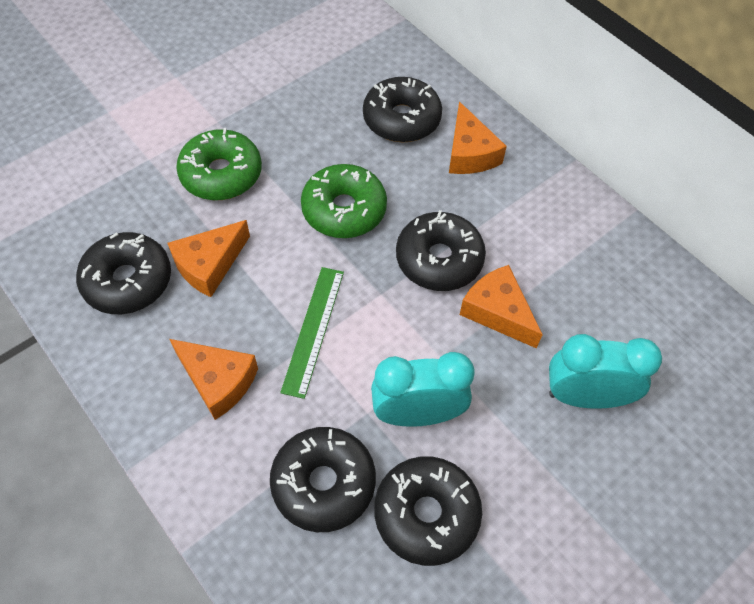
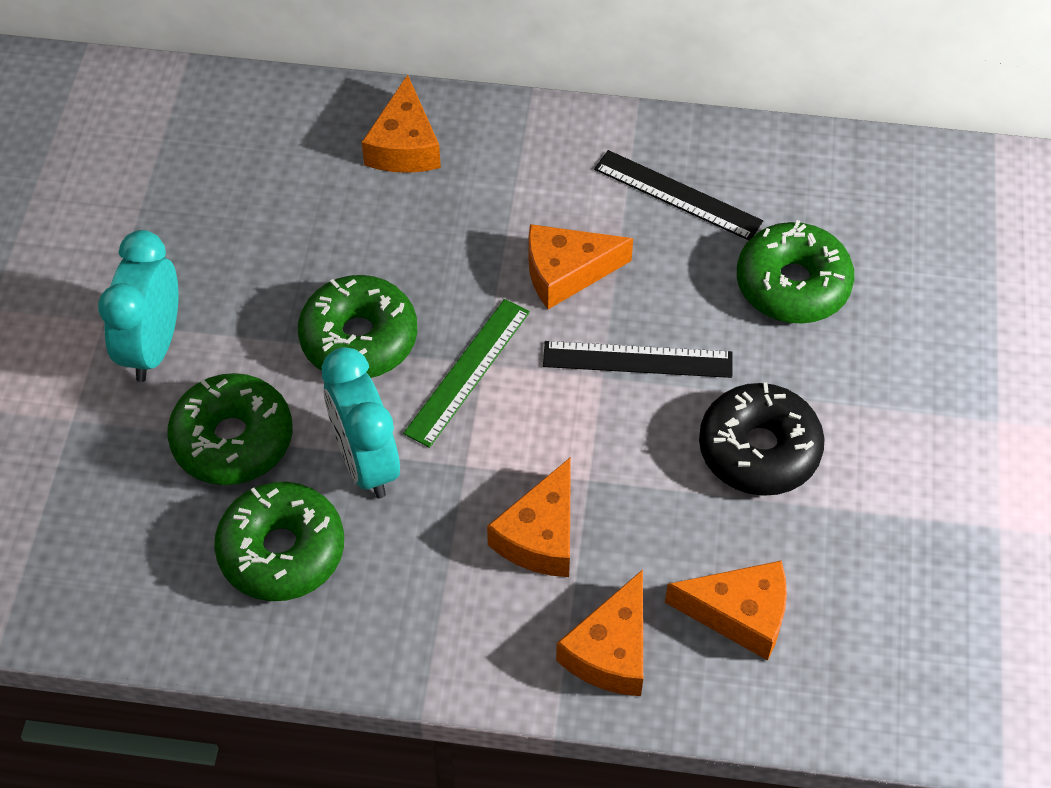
black donut: 5 -> 1
black ruler: 0 -> 2
green donut: 2 -> 4
orange cheese: 4 -> 5

